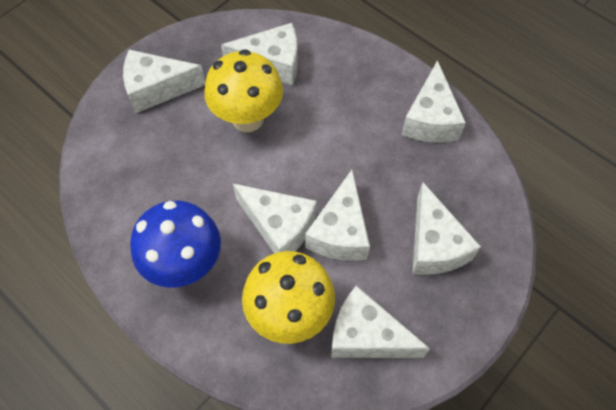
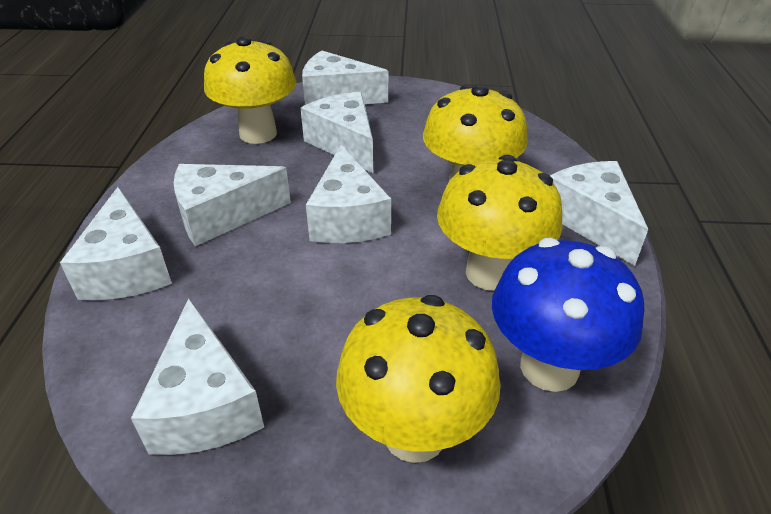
yellow mushroom: 2 -> 4

